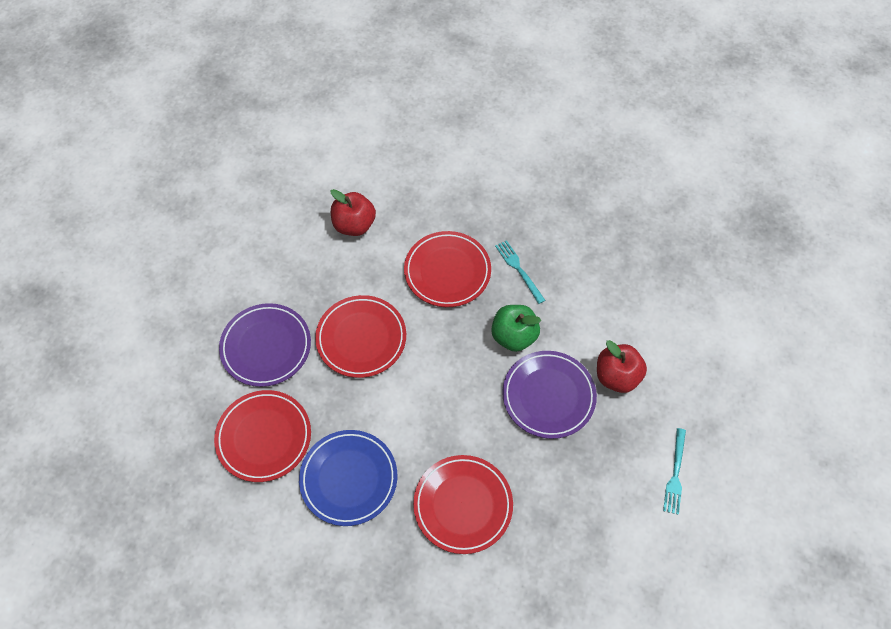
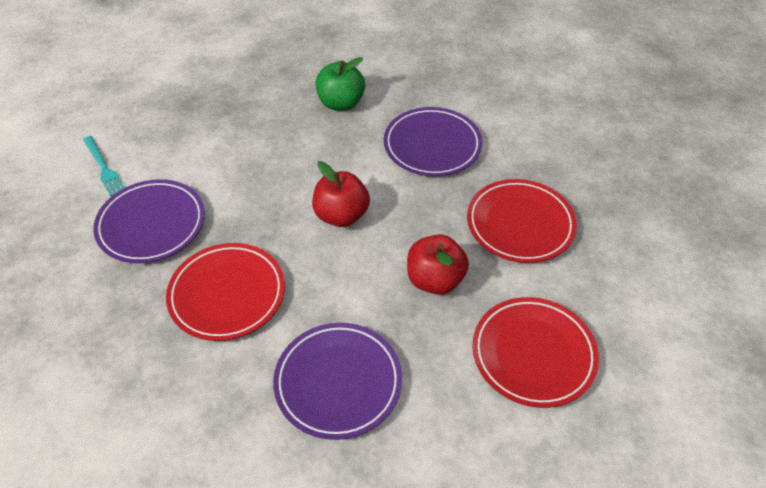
blue plate: 1 -> 0
purple plate: 2 -> 3
red plate: 4 -> 3
turquoise fork: 2 -> 1

